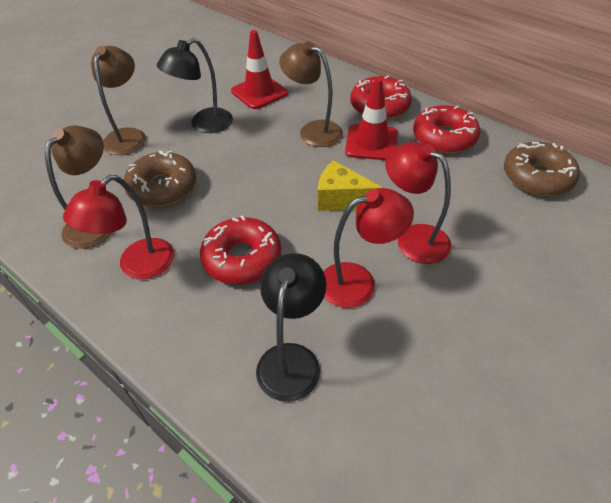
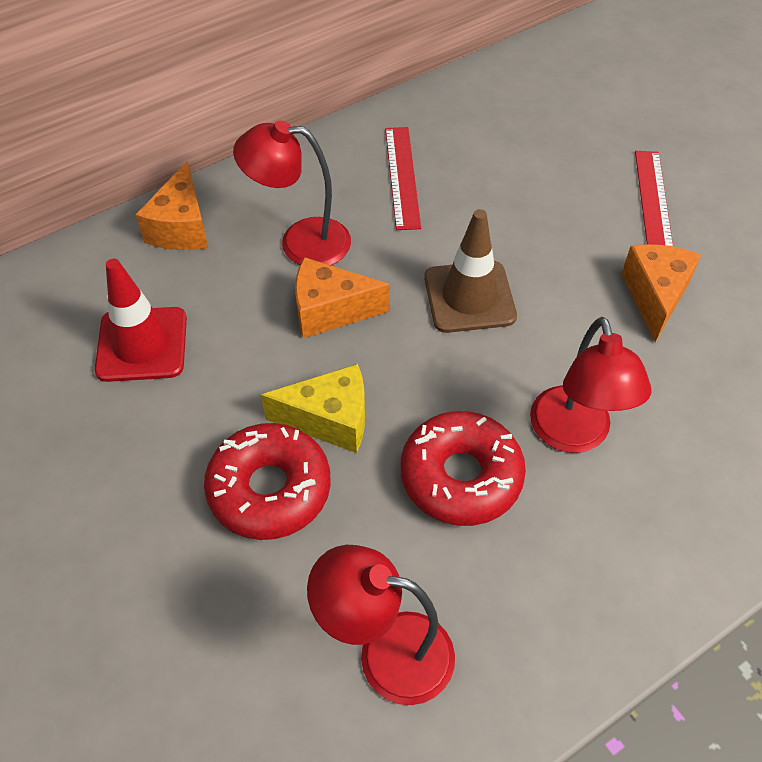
black lamp: 2 -> 0
brown donut: 2 -> 0
brown lamp: 3 -> 0
brown traffic cone: 0 -> 1
orange cheese: 0 -> 3
red donut: 3 -> 2
red ruler: 0 -> 2
red traffic cone: 2 -> 1

